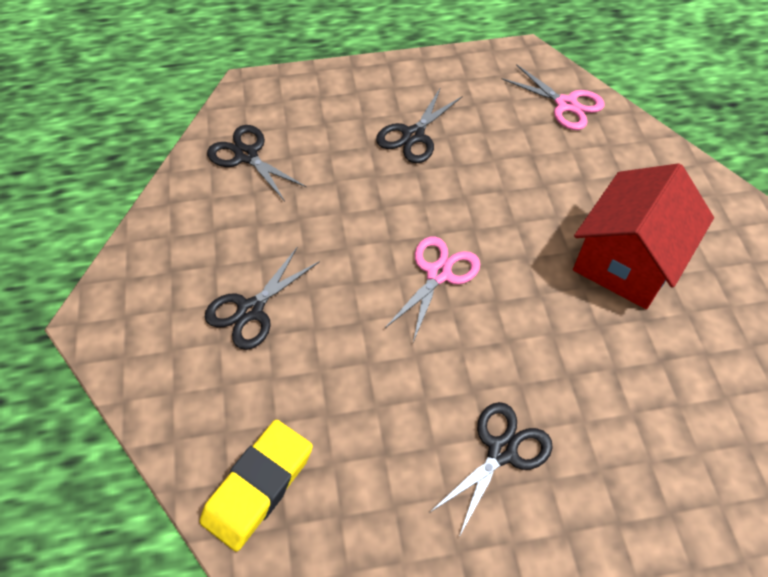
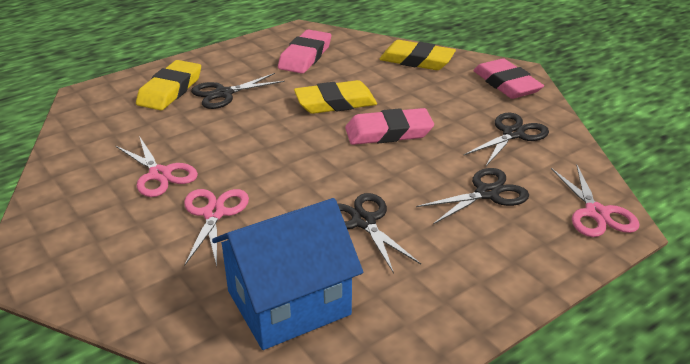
blue house: 0 -> 1
pink eraser: 0 -> 3
pink scissors: 2 -> 3
red house: 1 -> 0
yellow eraser: 1 -> 3

